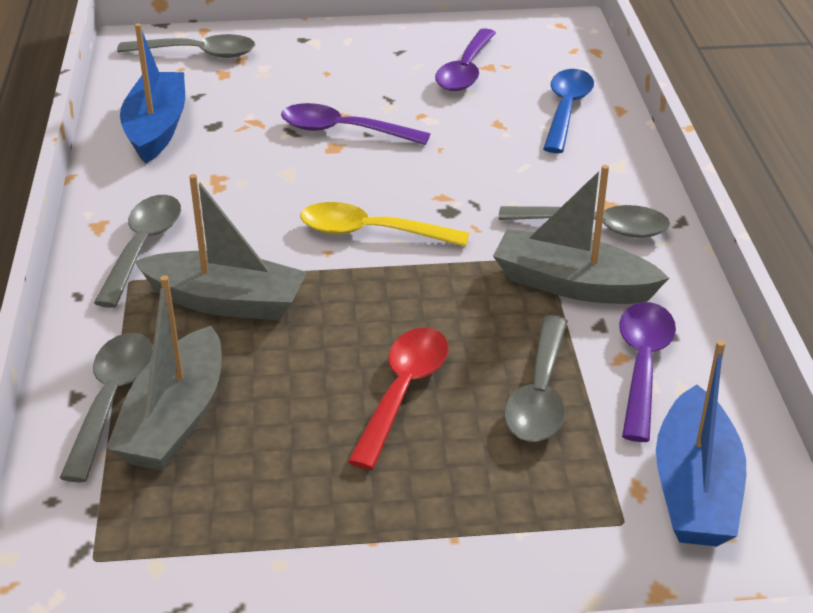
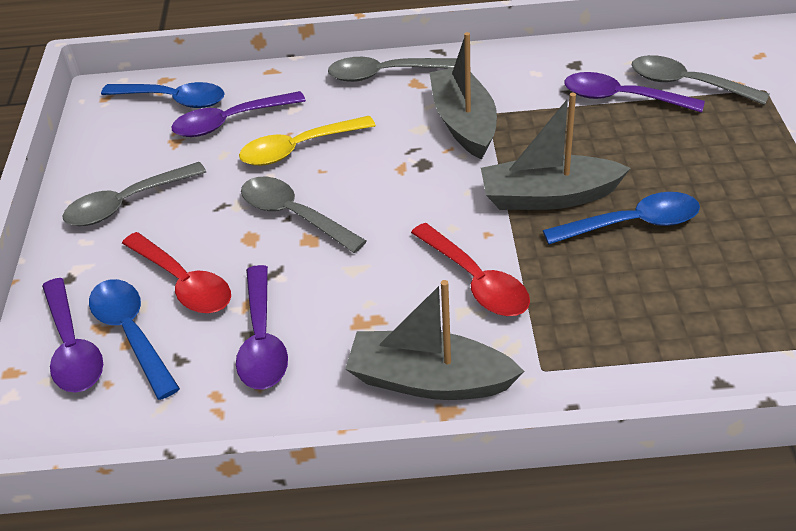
blue boat: 2 -> 0
blue spoon: 1 -> 3
grey spoon: 5 -> 4
purple spoon: 3 -> 4
red spoon: 1 -> 2

